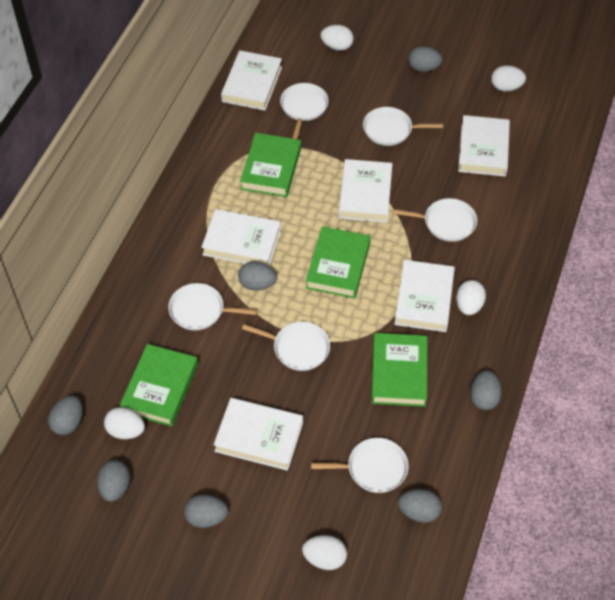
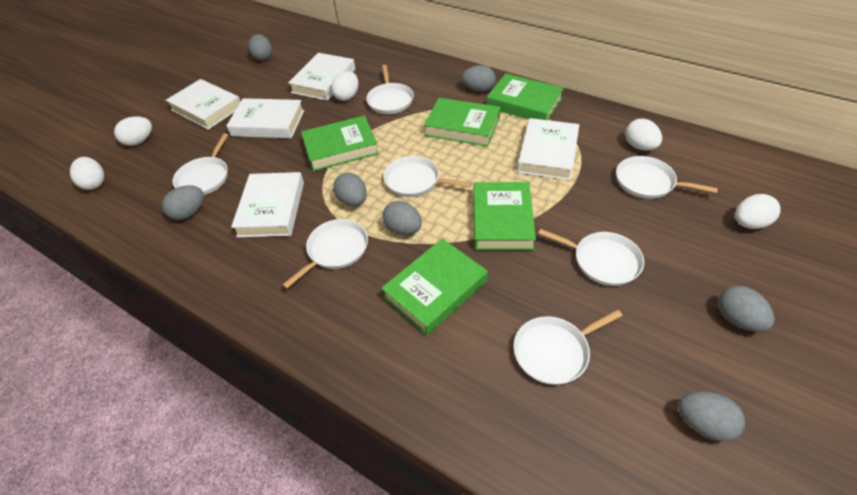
green book: 4 -> 5
white book: 6 -> 5
white pan: 6 -> 7

